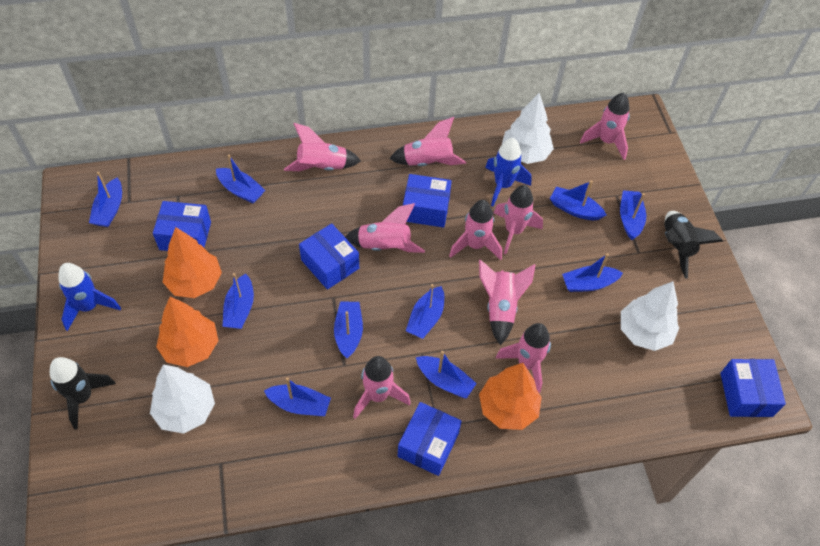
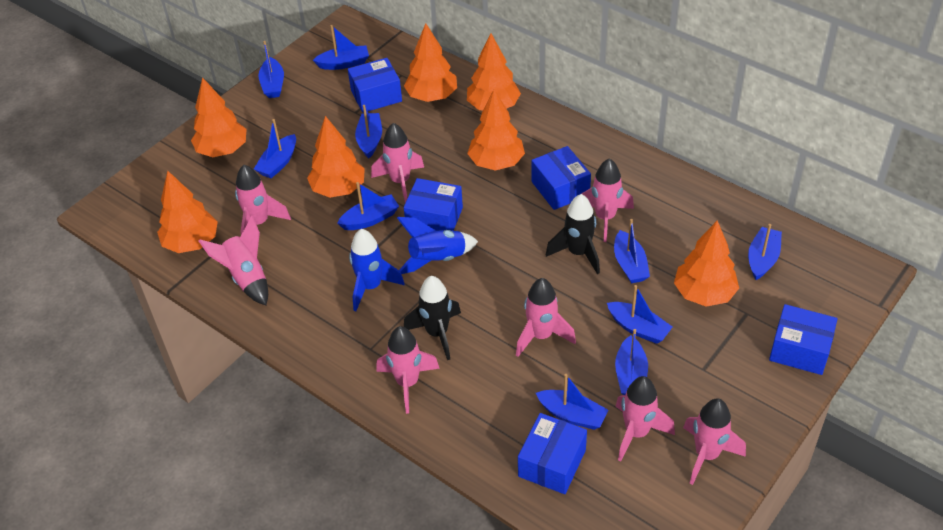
orange tree: 3 -> 7
pink rocket: 9 -> 8
white tree: 3 -> 0

